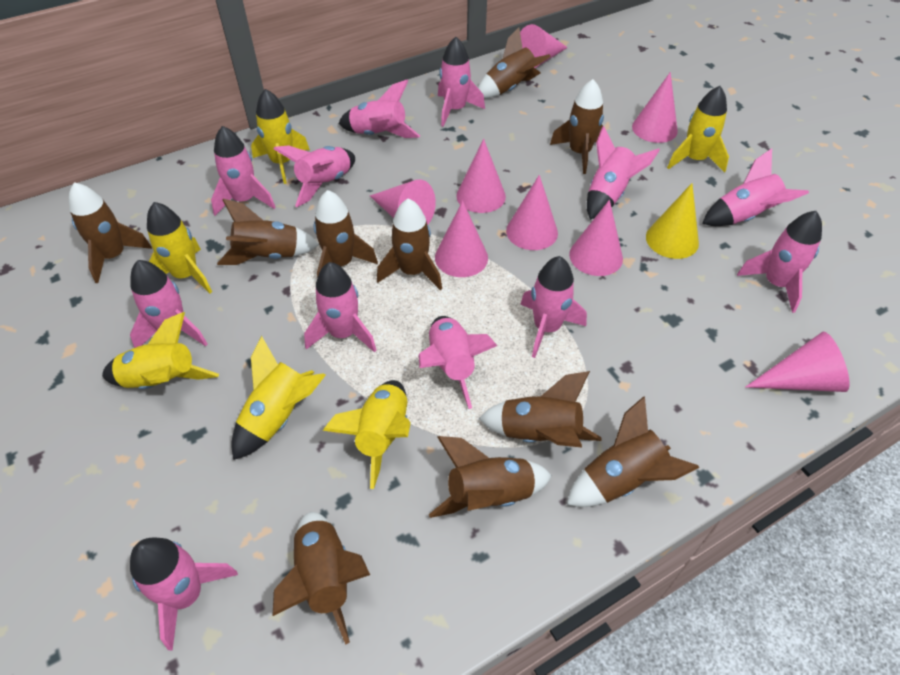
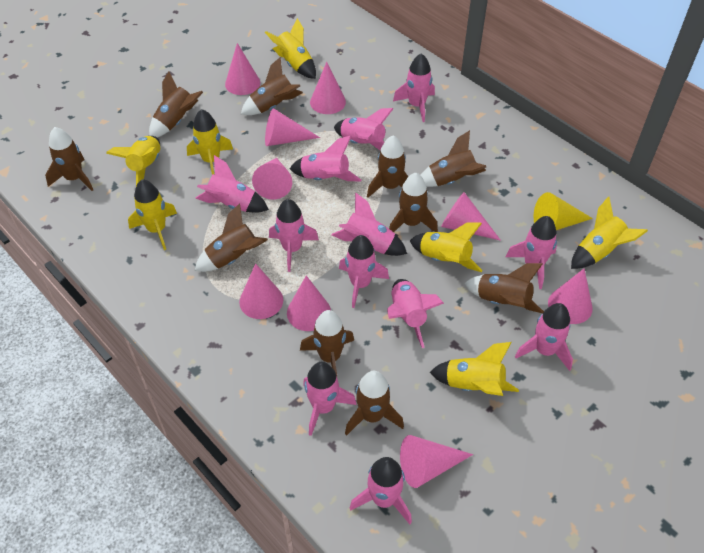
pink cone: 8 -> 9
yellow rocket: 6 -> 7

